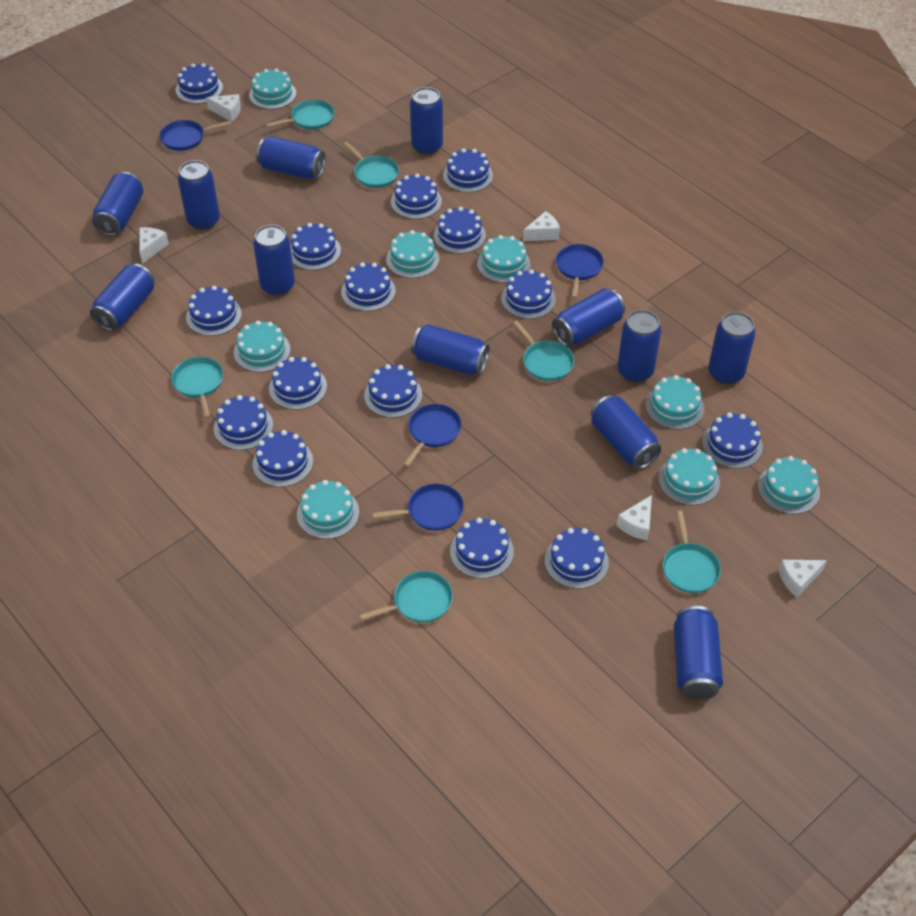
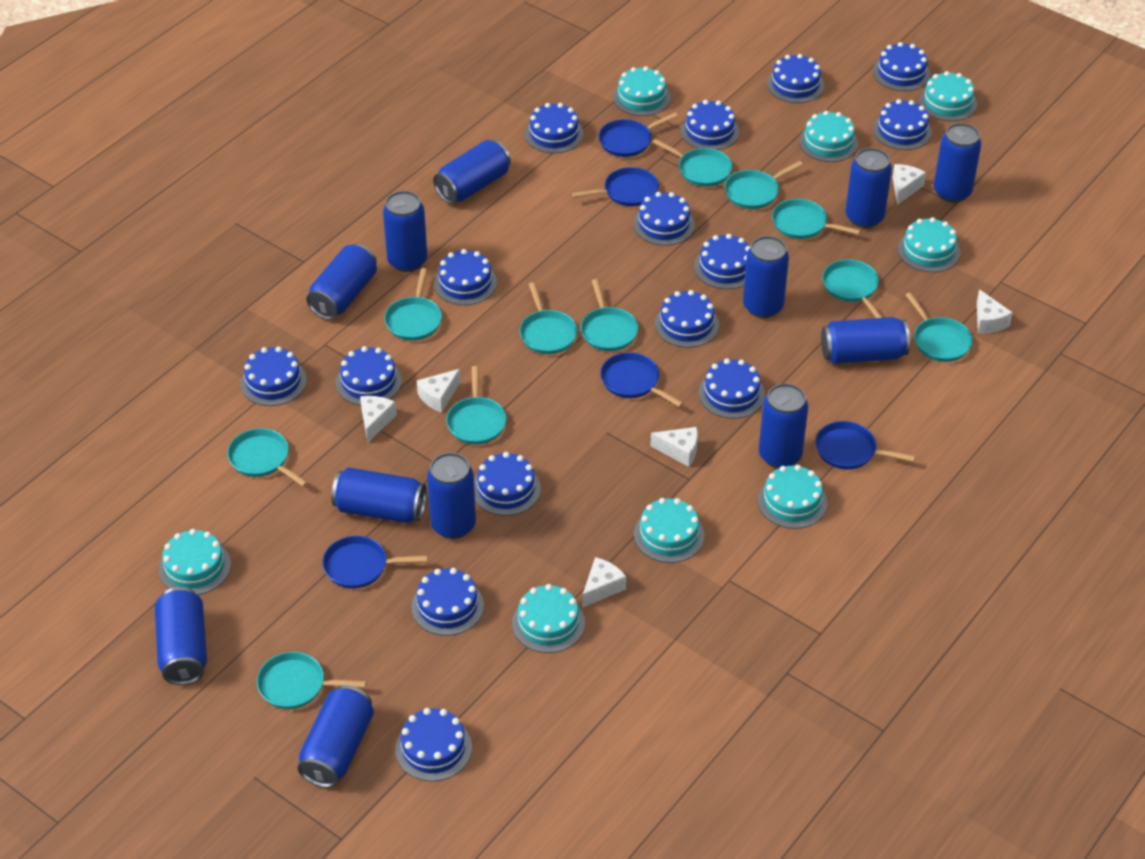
blue pan: 4 -> 5
turquoise pan: 6 -> 11
white cheese: 5 -> 6

